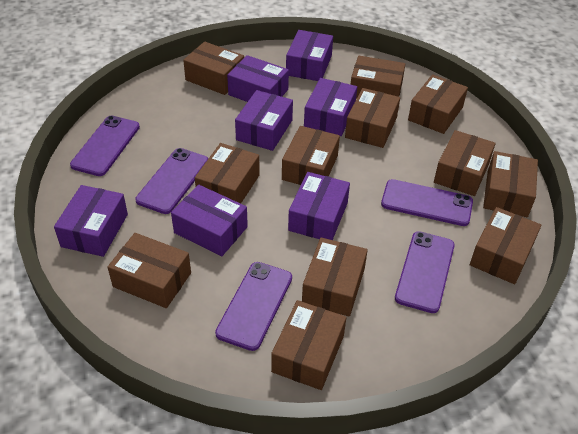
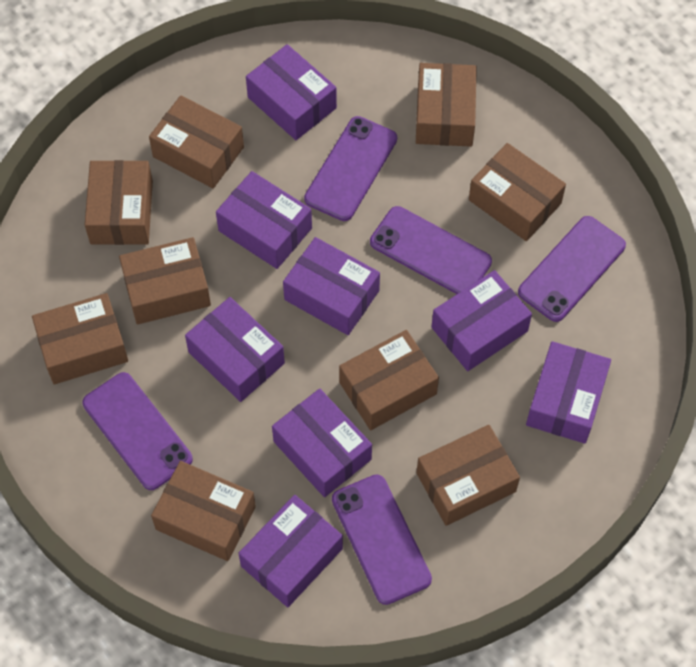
brown box: 12 -> 9
purple box: 7 -> 8

